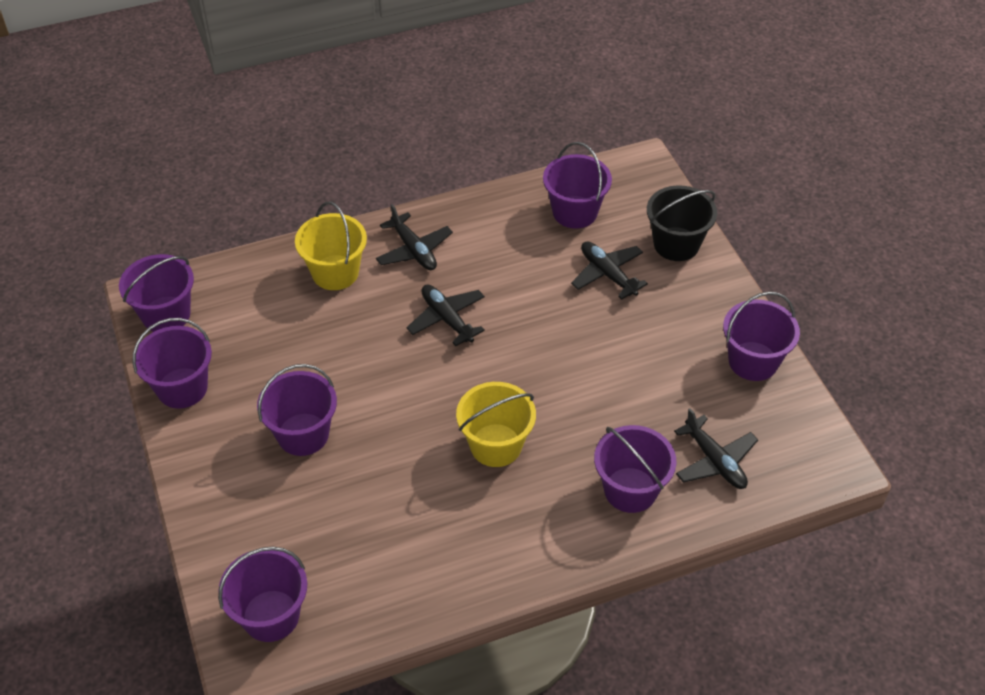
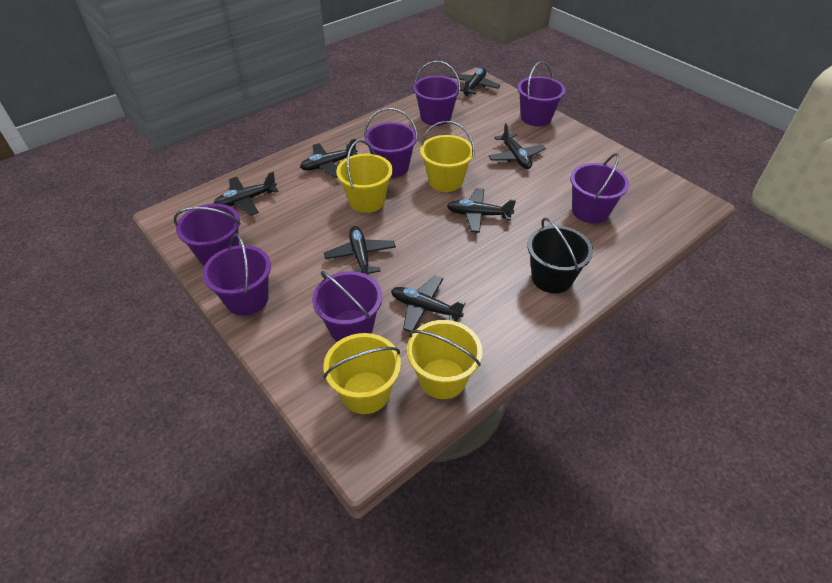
black plane: 4 -> 7
yellow bucket: 2 -> 4

